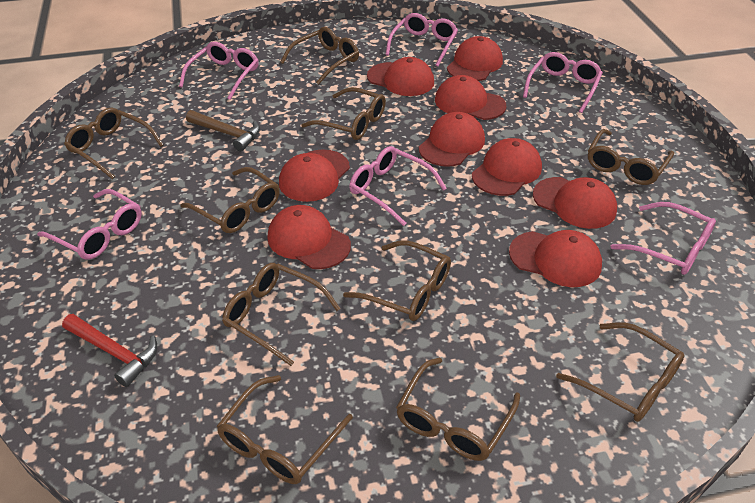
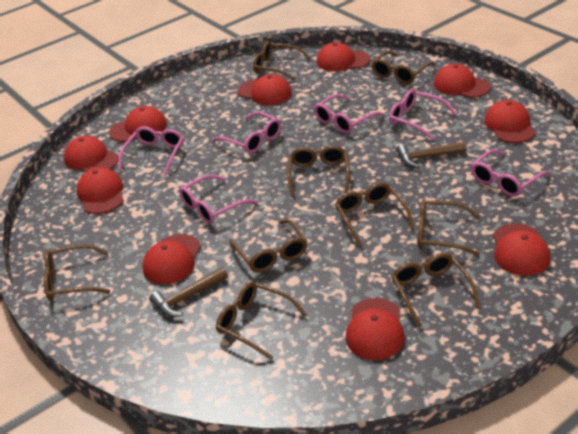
brown glasses: 10 -> 9
brown hammer: 1 -> 2
red cap: 9 -> 10
red hammer: 1 -> 0

